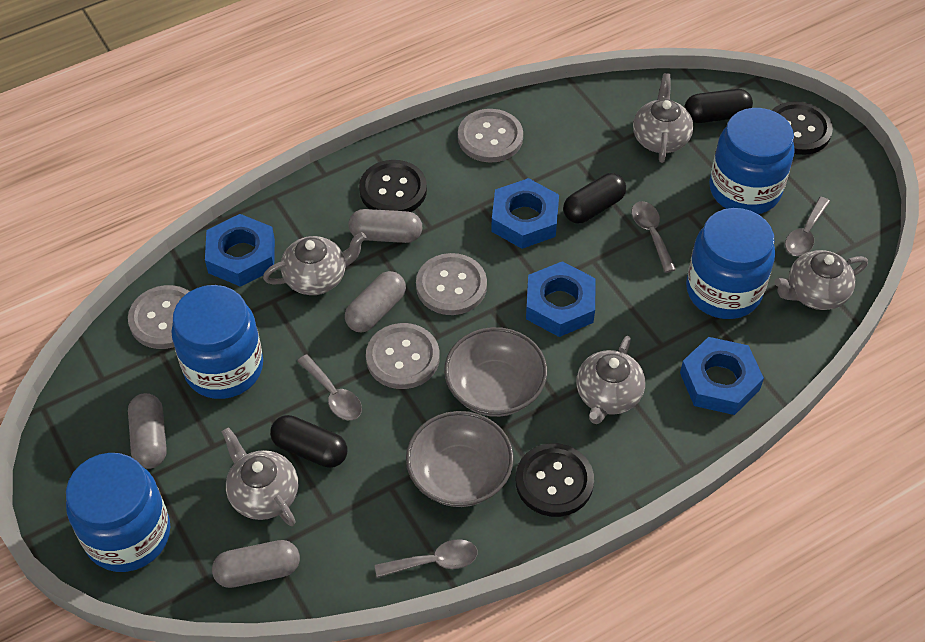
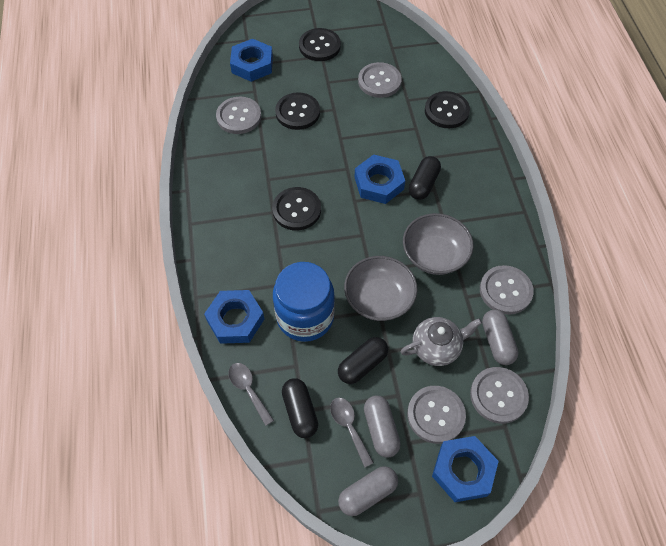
black button: 3 -> 4
blue jar: 4 -> 1
grey button: 4 -> 5
grey capsule: 4 -> 3
grey spoon: 4 -> 2
grey teapot: 5 -> 1

